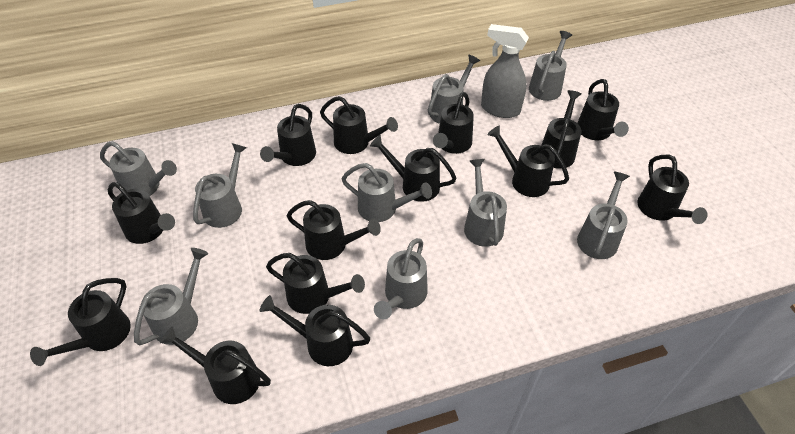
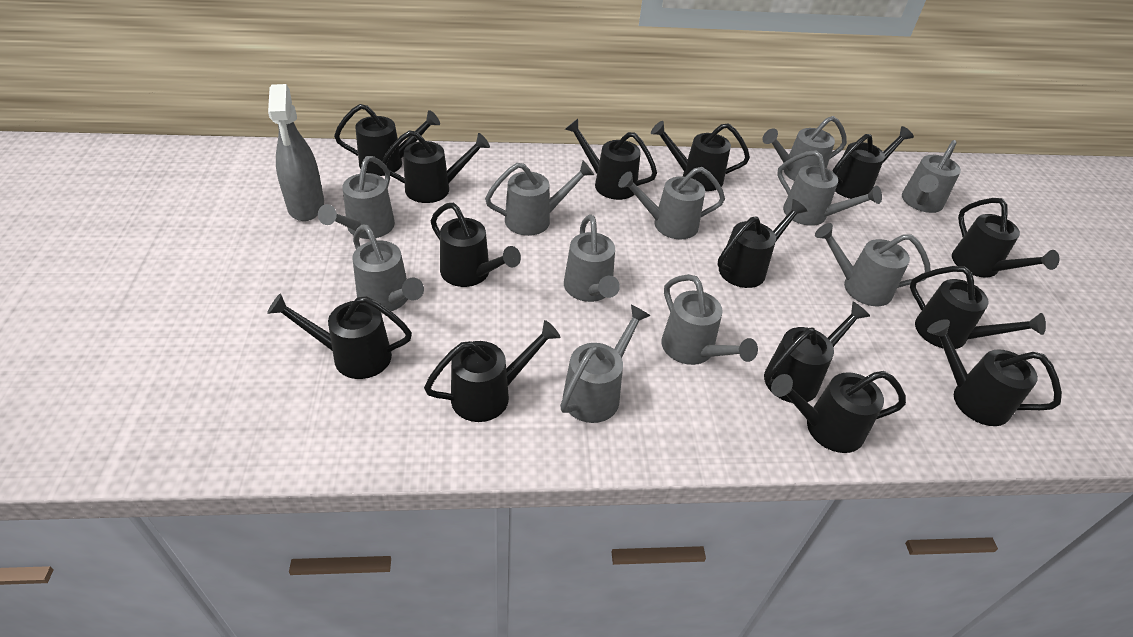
grey watering can: 9 -> 11

